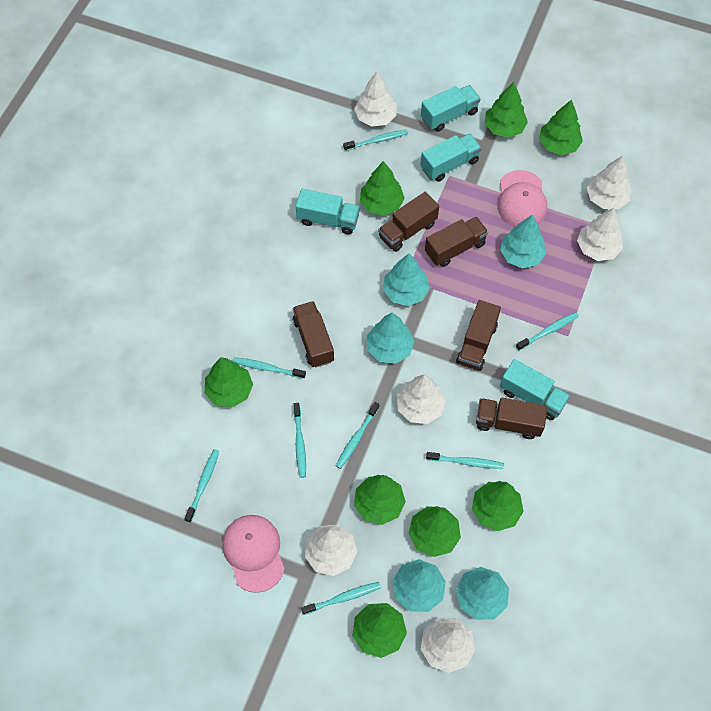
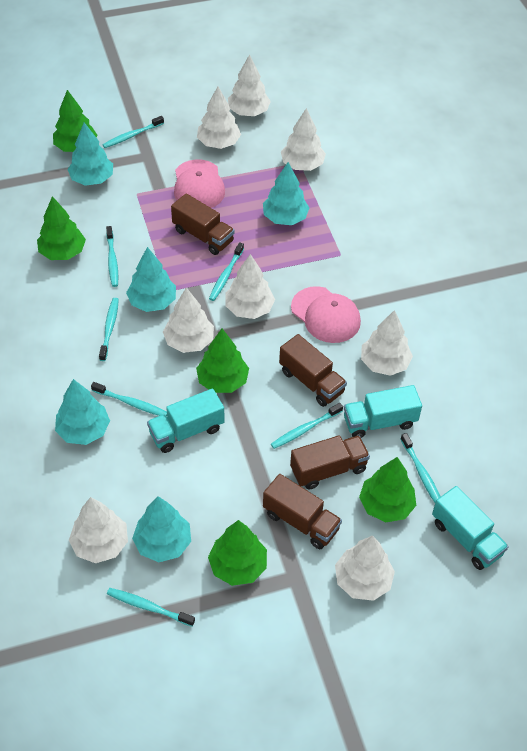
brown truck: 5 -> 4
green tree: 8 -> 5
turquoise truck: 4 -> 3
white tree: 6 -> 8

